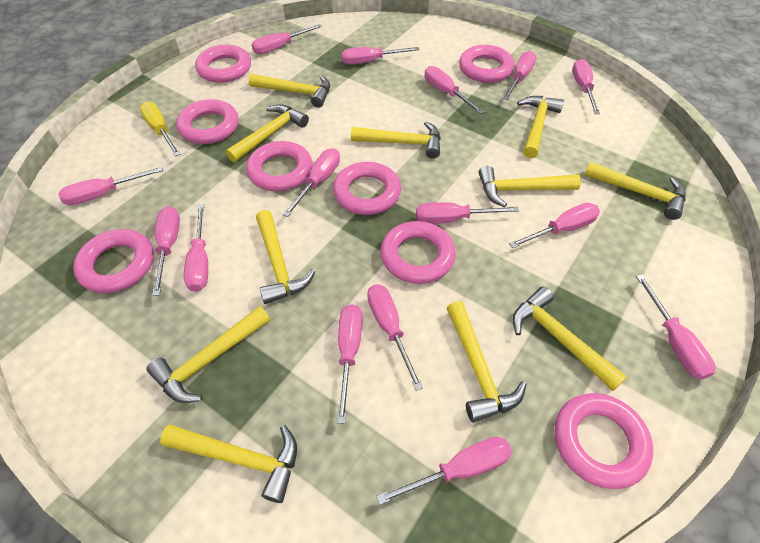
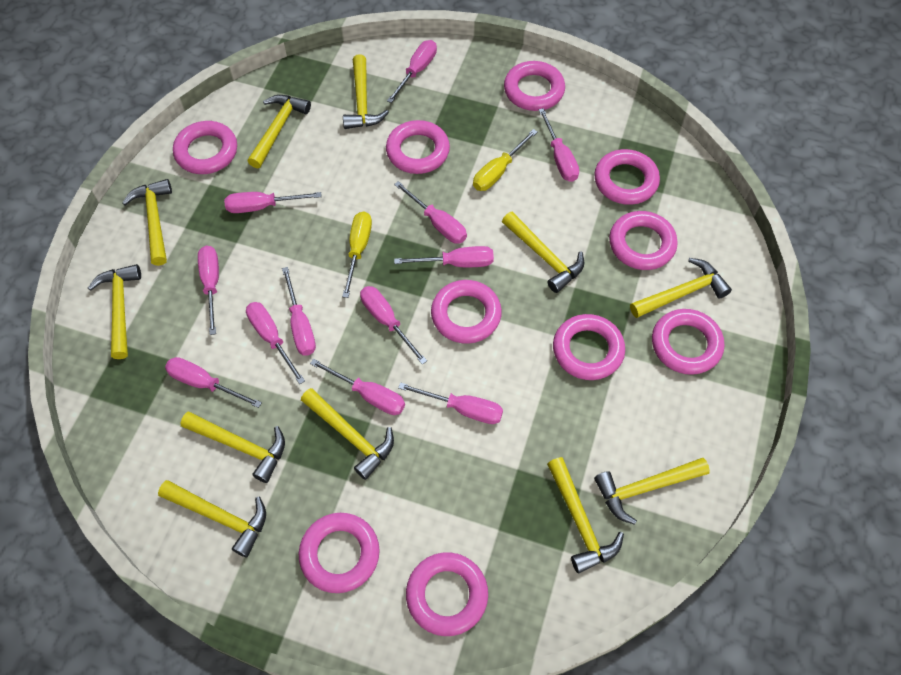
pink ring: 8 -> 10
pink screwdriver: 15 -> 12
yellow screwdriver: 1 -> 2

